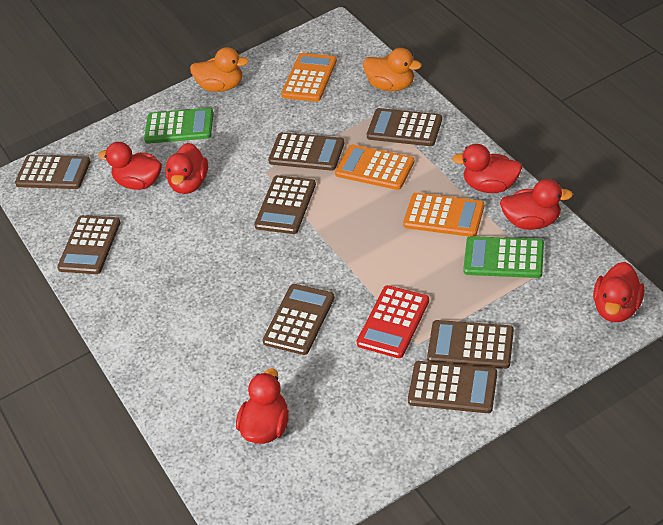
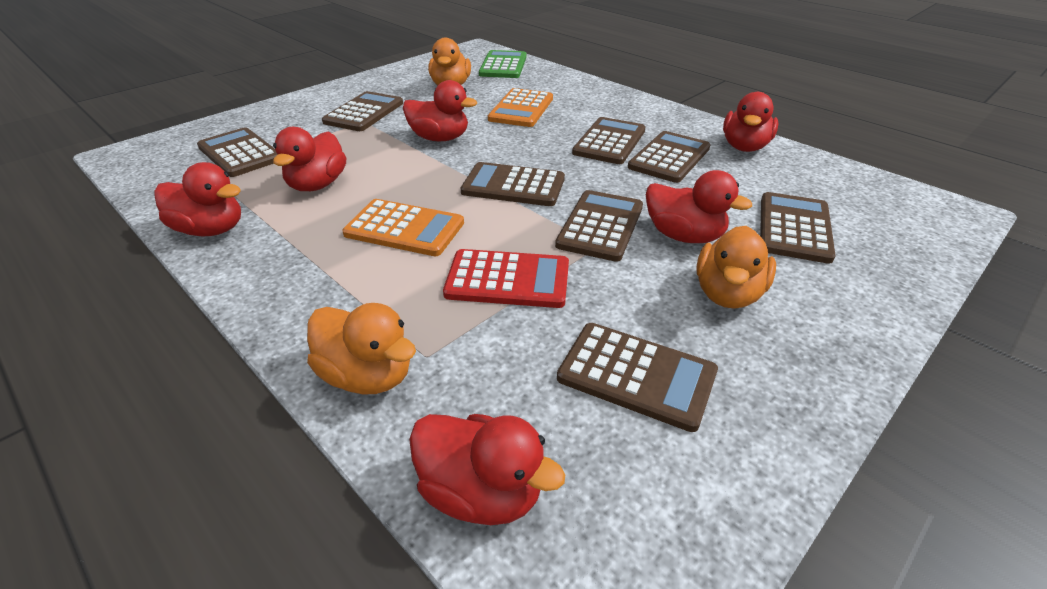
green calculator: 2 -> 1
orange calculator: 3 -> 2
orange duck: 2 -> 3

